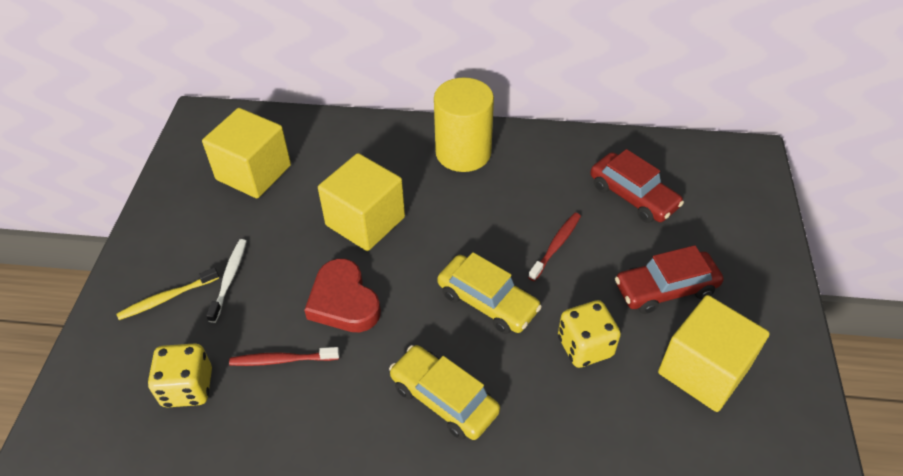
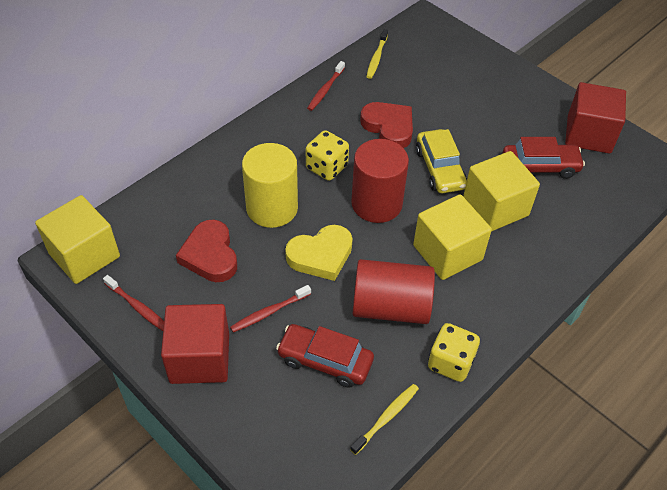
red cube: 0 -> 2
red cylinder: 0 -> 2
red heart: 1 -> 2
red toothbrush: 2 -> 3
white toothbrush: 1 -> 0
yellow car: 2 -> 1
yellow heart: 0 -> 1
yellow toothbrush: 1 -> 2

